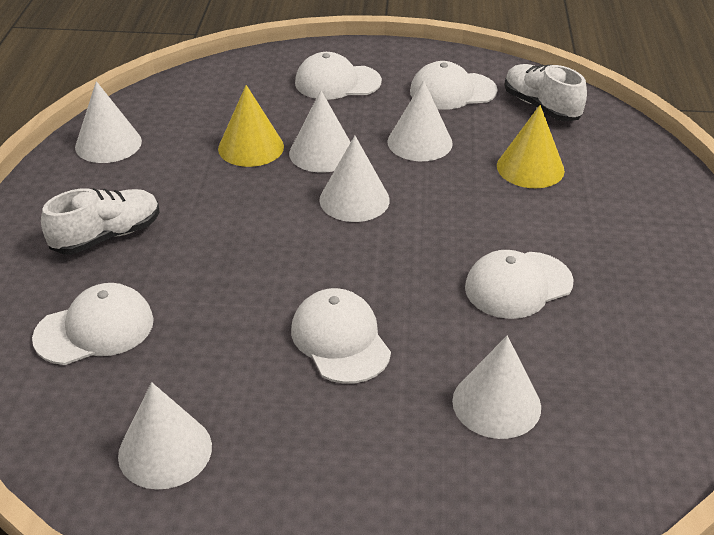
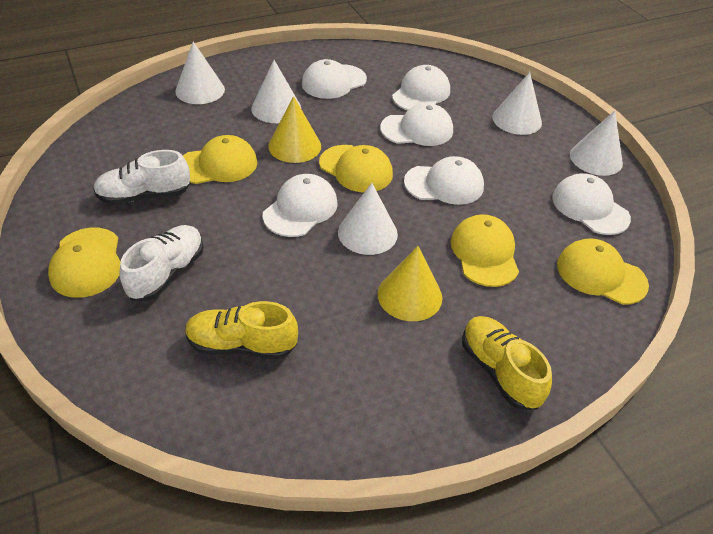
white cap: 5 -> 6
white cone: 6 -> 5
yellow cap: 0 -> 5
yellow shoe: 0 -> 2

